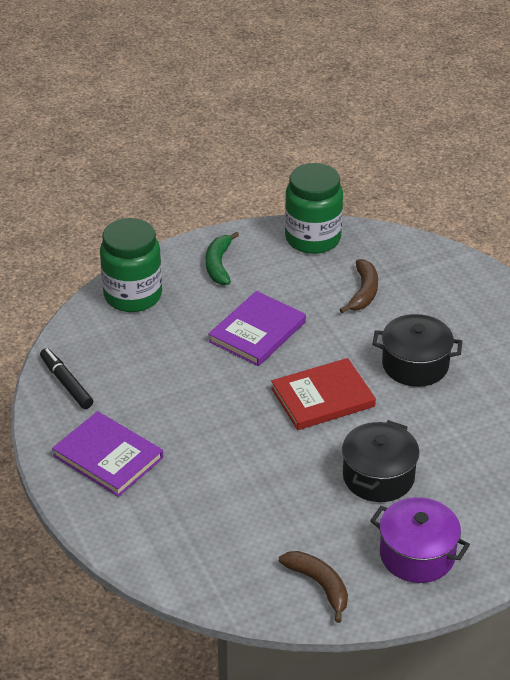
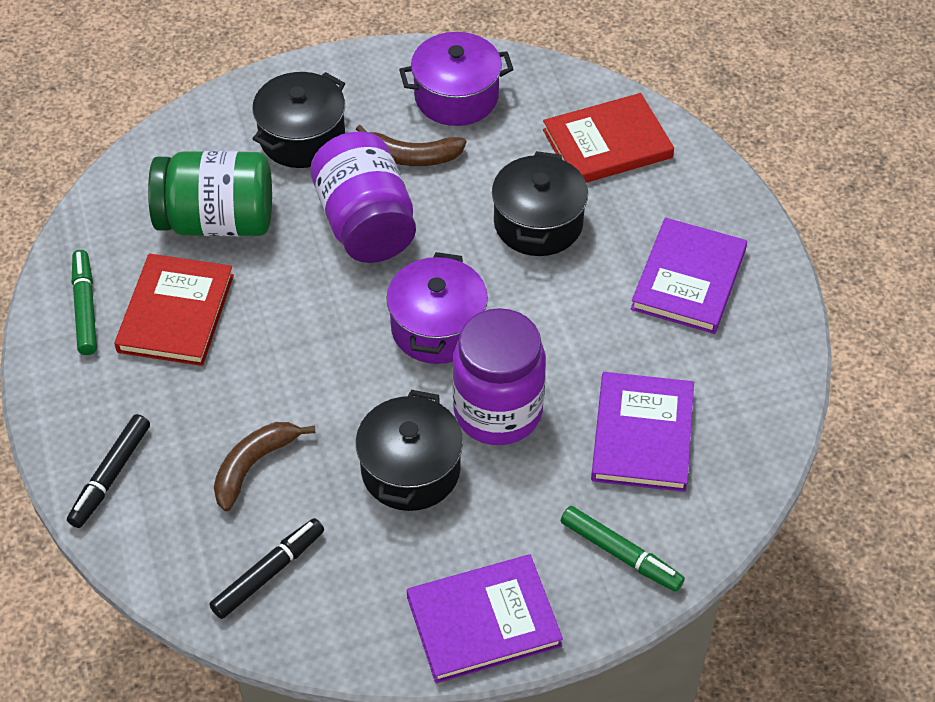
black marker: 1 -> 2
black pot: 2 -> 3
green banana: 1 -> 0
green jar: 2 -> 1
green marker: 0 -> 2
purple book: 2 -> 3
purple jar: 0 -> 2
purple pot: 1 -> 2
red book: 1 -> 2

